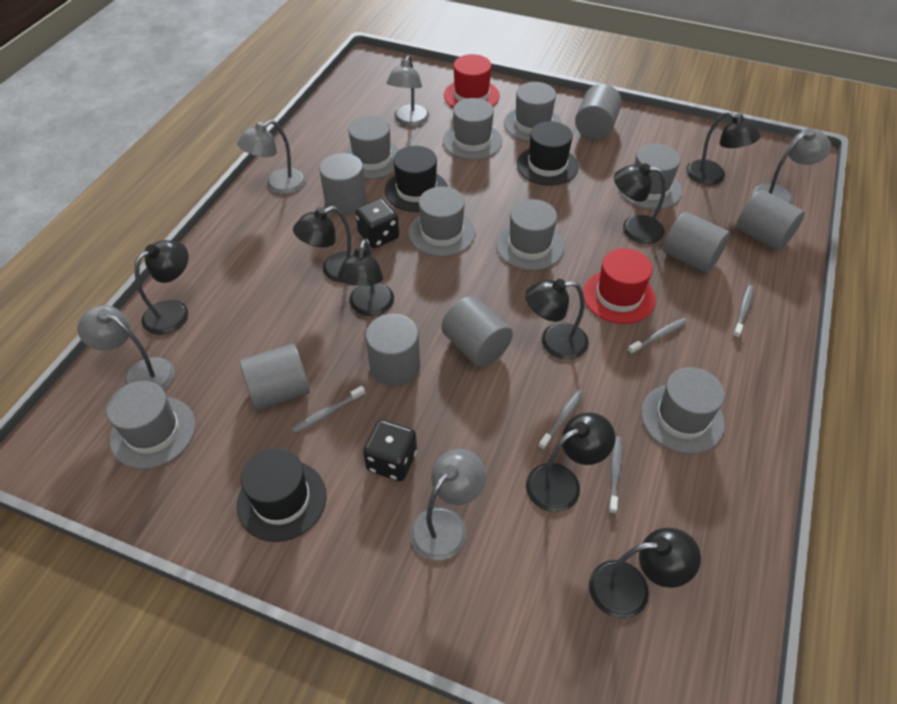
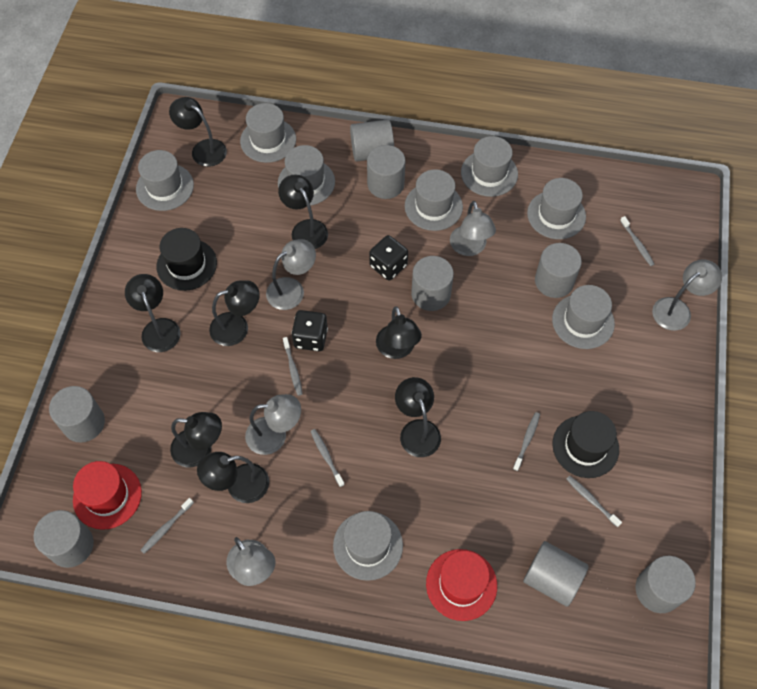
black hat: 3 -> 2
grey cylinder: 7 -> 8
grey toothbrush: 5 -> 6

